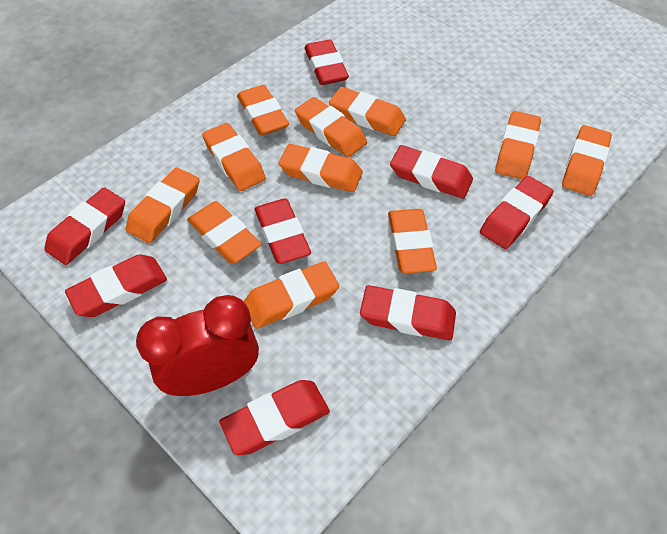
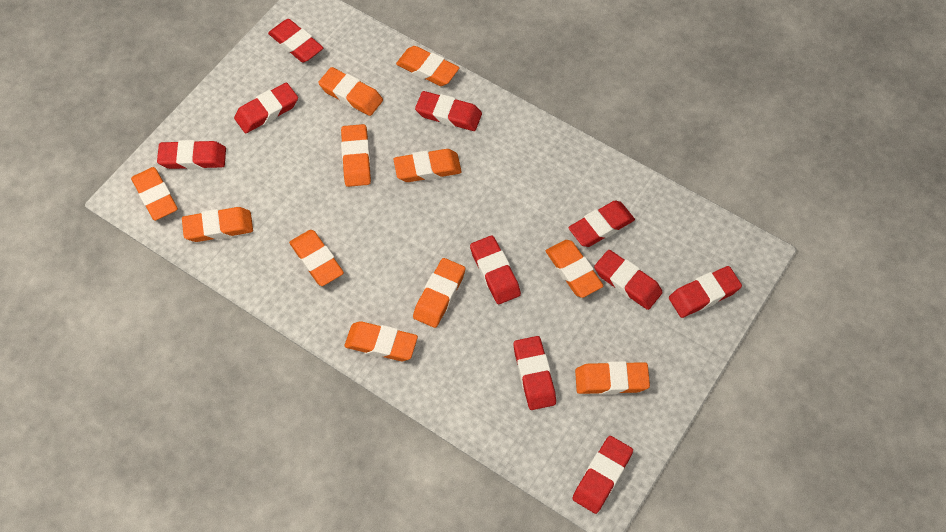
red clock: 1 -> 0
red eraser: 8 -> 10

